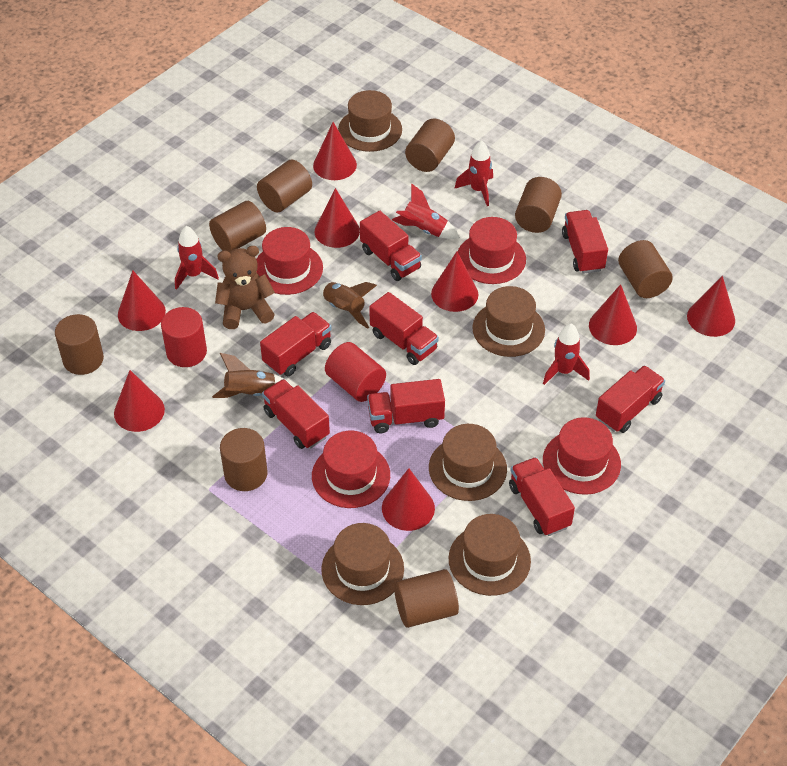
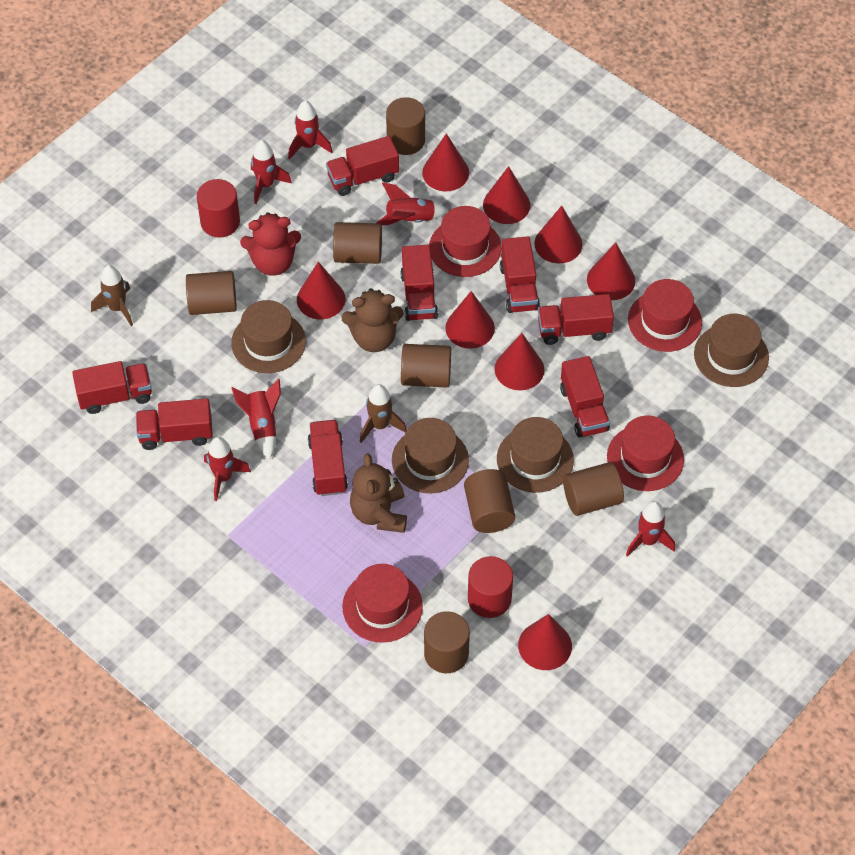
brown cylinder: 8 -> 7
brown hat: 5 -> 4
brown teddy bear: 1 -> 2
red rocket: 4 -> 6
red teddy bear: 0 -> 1

